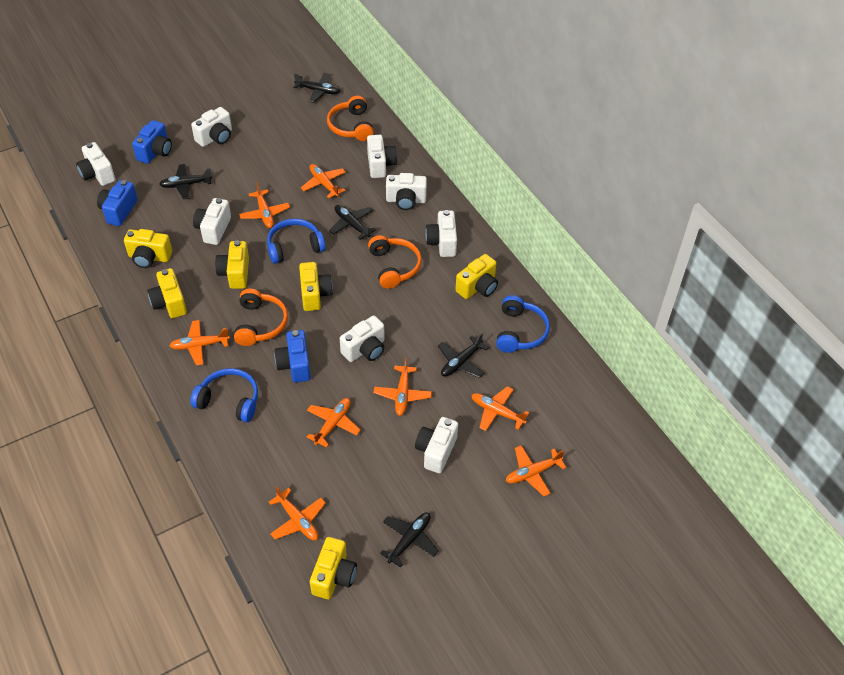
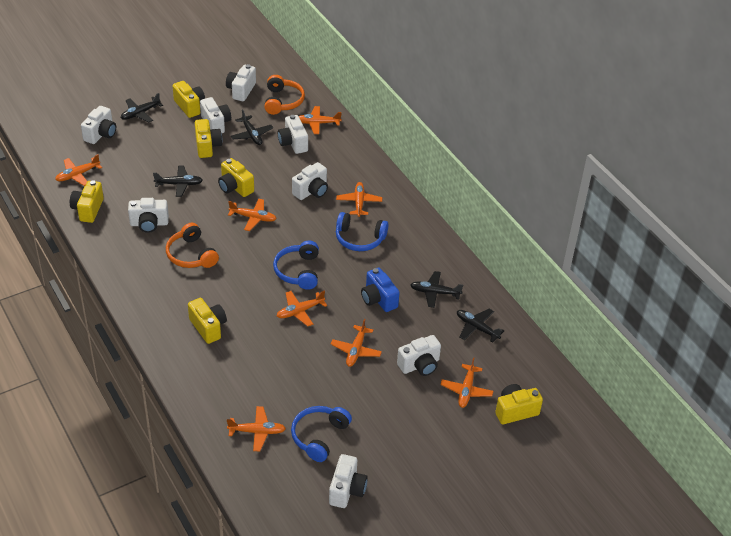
blue camera: 3 -> 1
orange headphones: 3 -> 2

